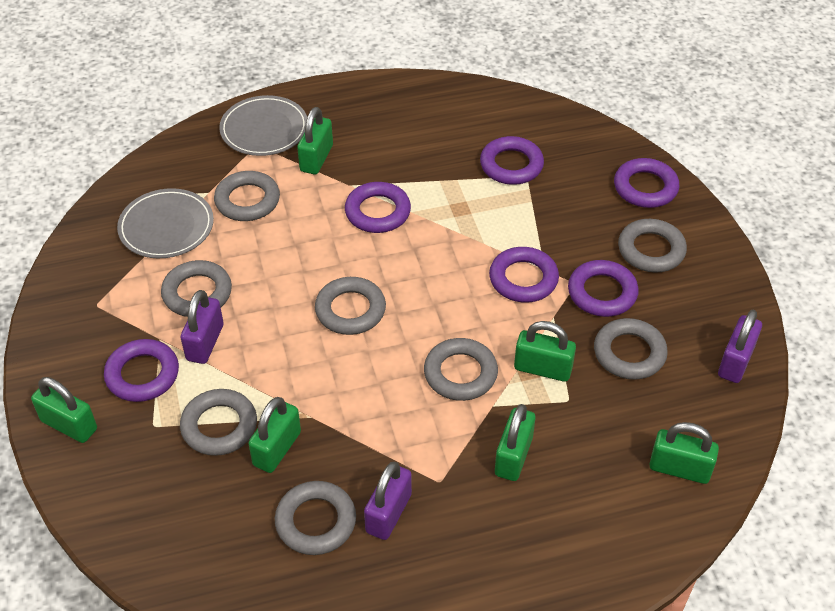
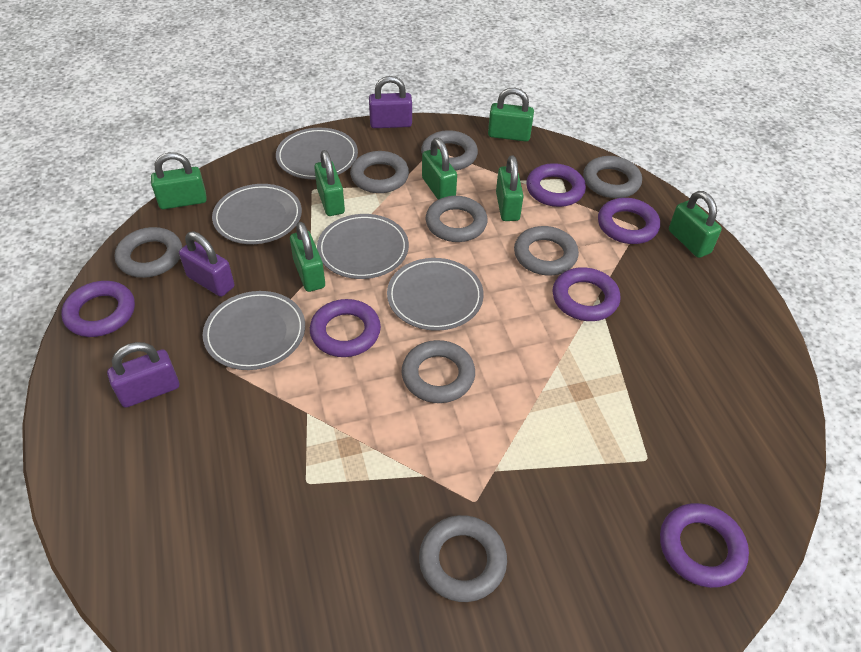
green padlock: 6 -> 7
grey plate: 2 -> 5

